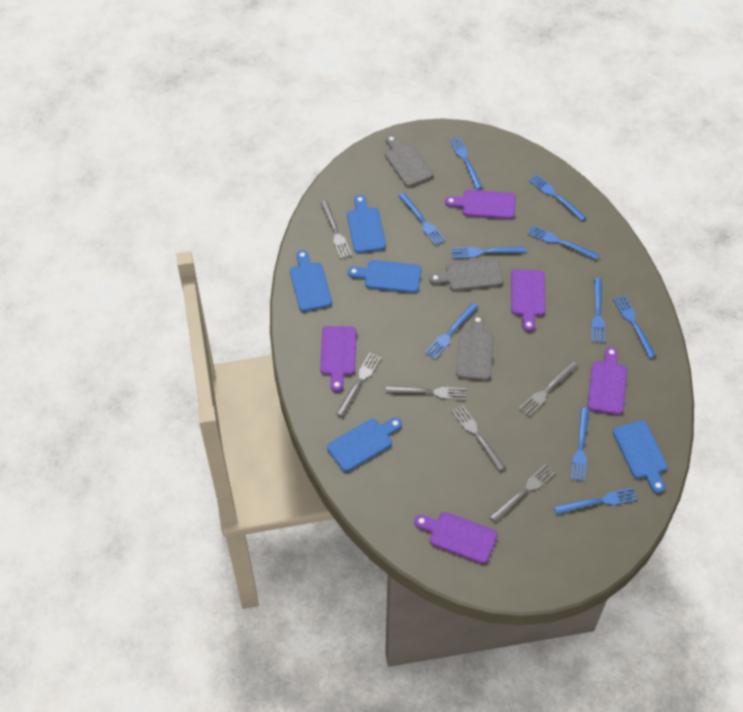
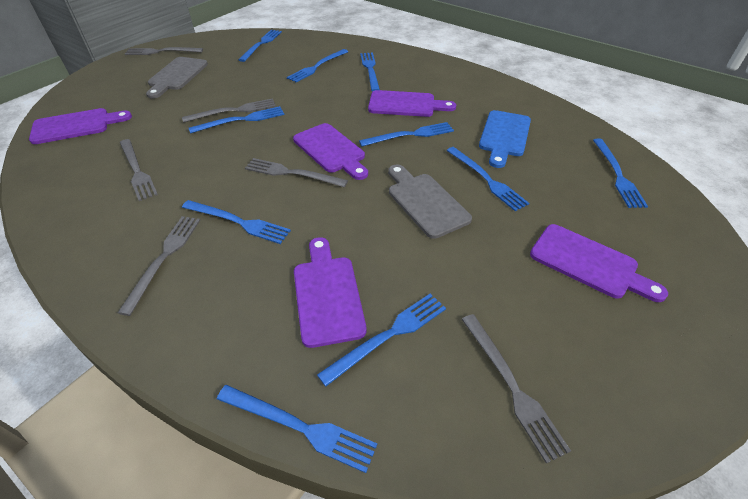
blue cutting board: 5 -> 1
grey cutting board: 3 -> 2

